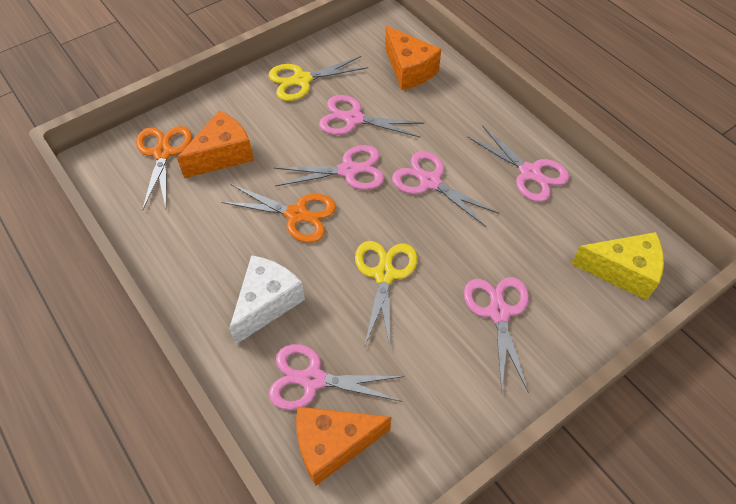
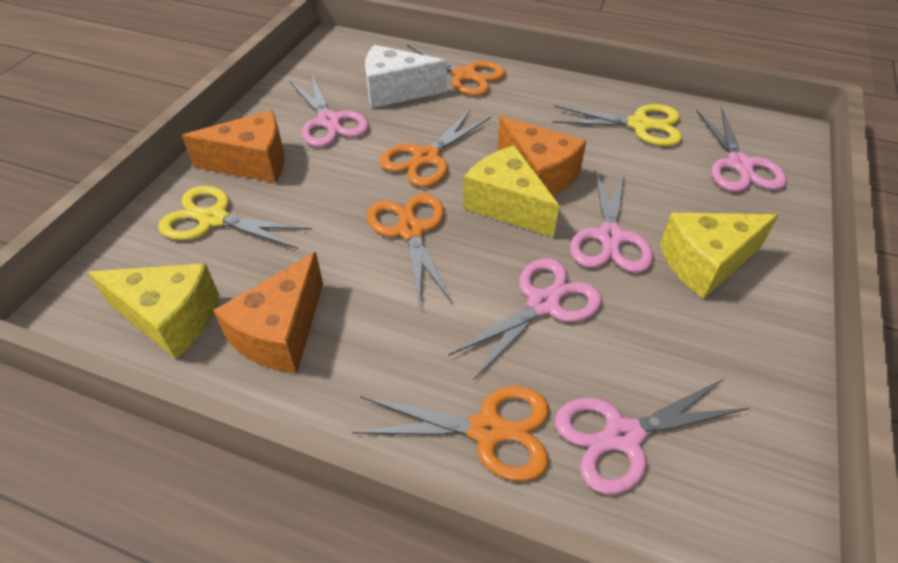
orange scissors: 2 -> 4
pink scissors: 6 -> 5
yellow cheese: 1 -> 3

